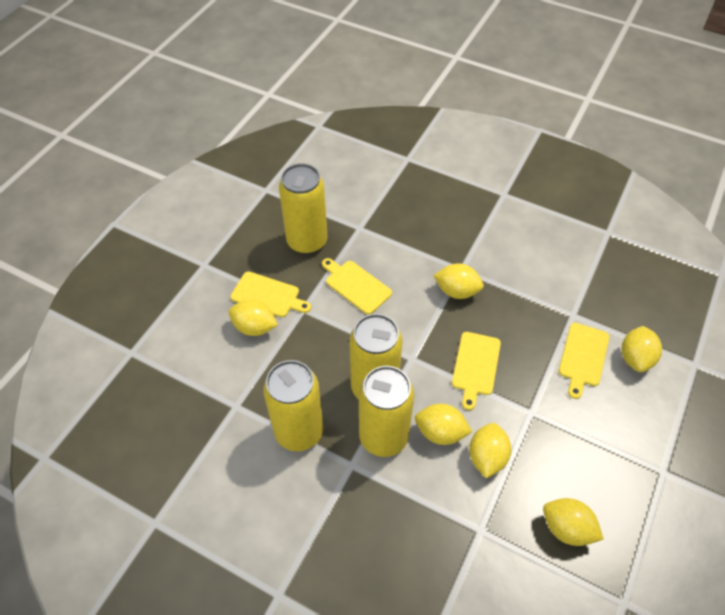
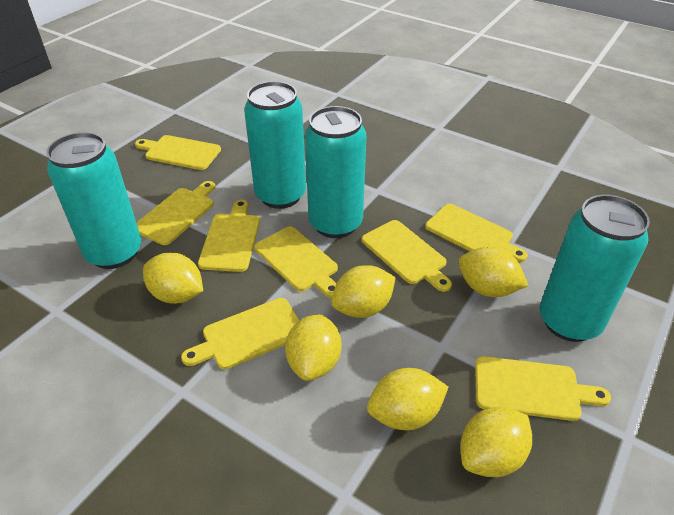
turquoise can: 0 -> 4
yellow can: 4 -> 0
yellow cutting board: 4 -> 8

